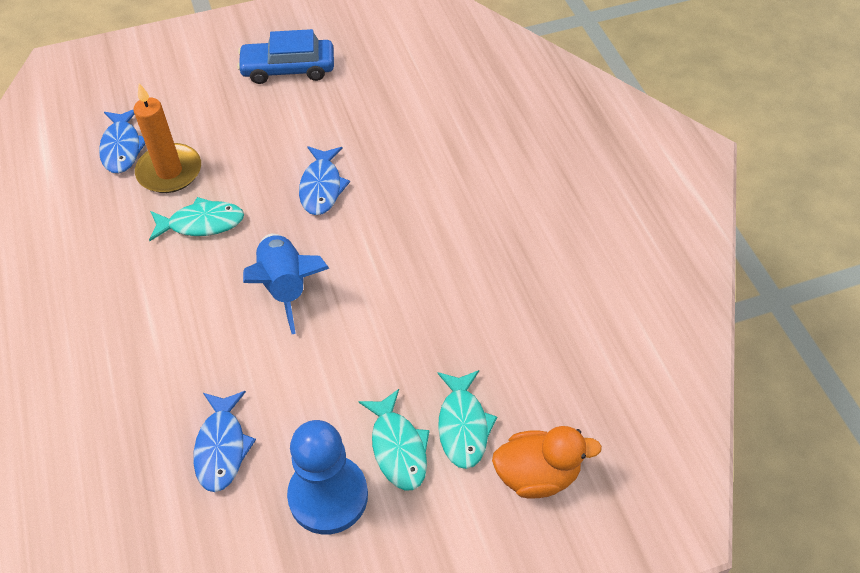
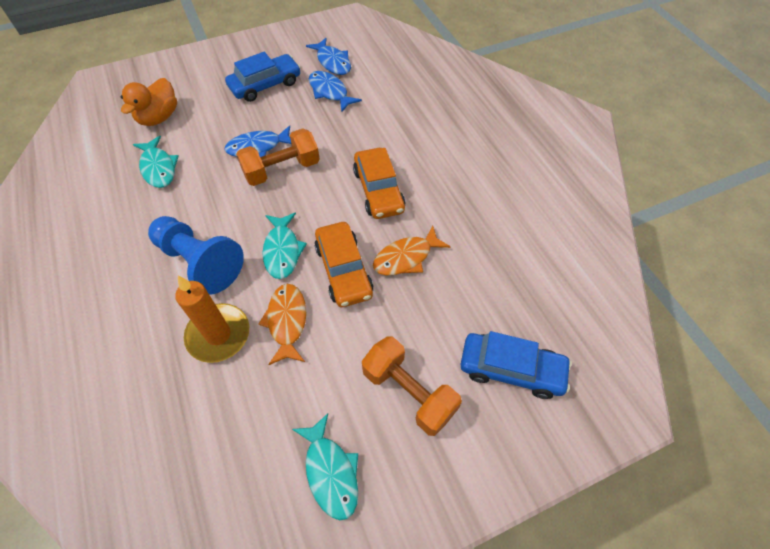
blue car: 1 -> 2
blue rocket: 1 -> 0
orange car: 0 -> 2
orange dumbbell: 0 -> 2
orange fish: 0 -> 2

